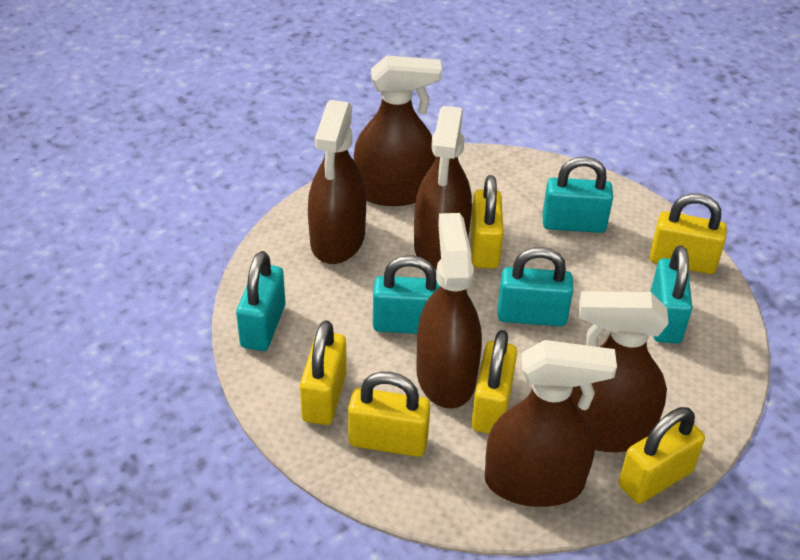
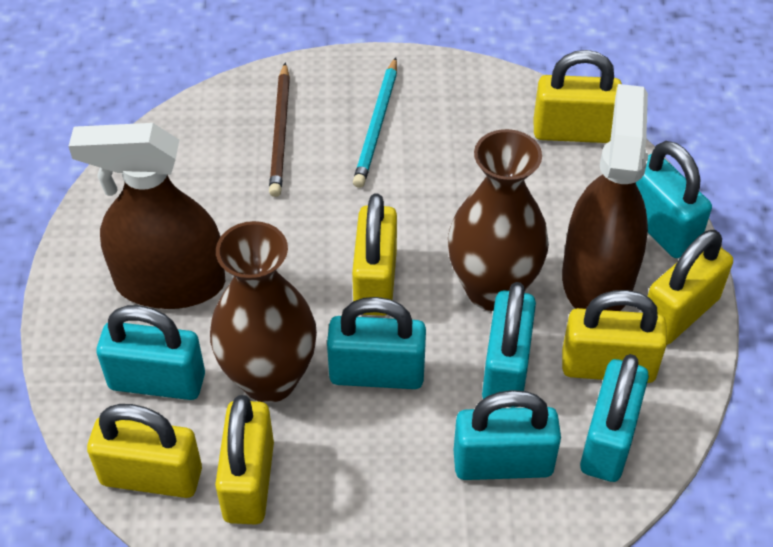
brown pencil: 0 -> 1
brown spray bottle: 6 -> 2
brown vase: 0 -> 2
turquoise padlock: 5 -> 6
turquoise pencil: 0 -> 1

